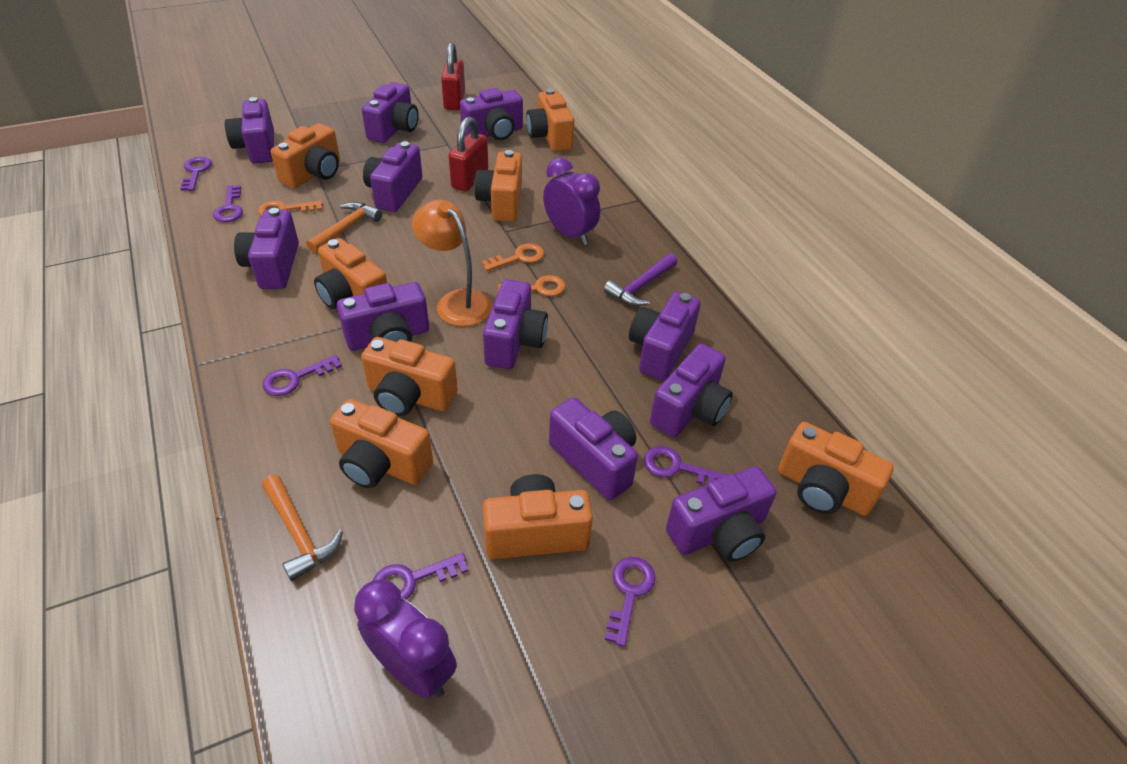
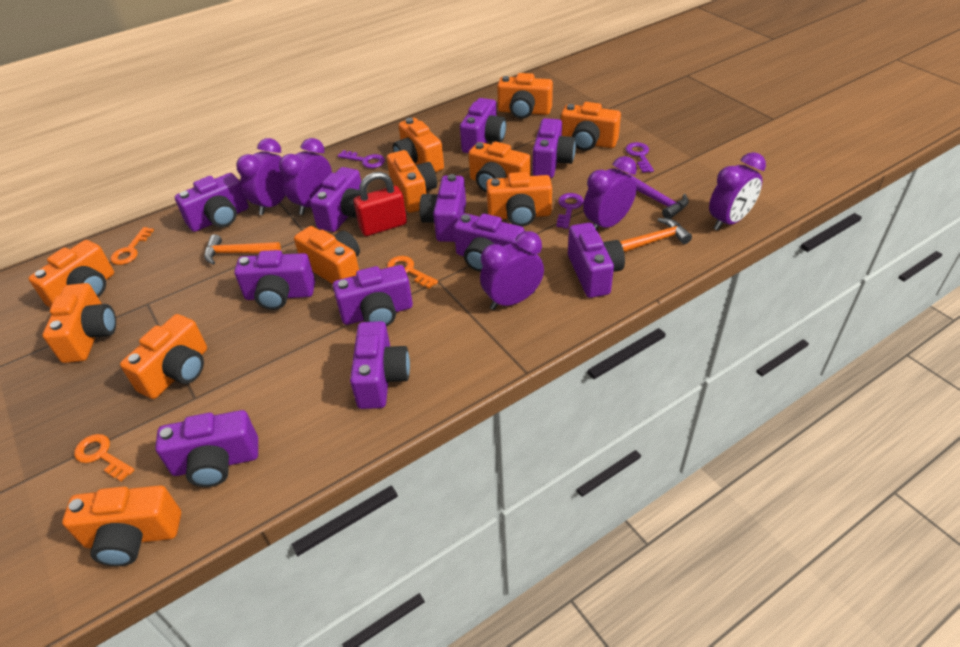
orange camera: 8 -> 11
orange lamp: 1 -> 0
purple clock: 2 -> 5
purple key: 6 -> 3
red padlock: 2 -> 1

